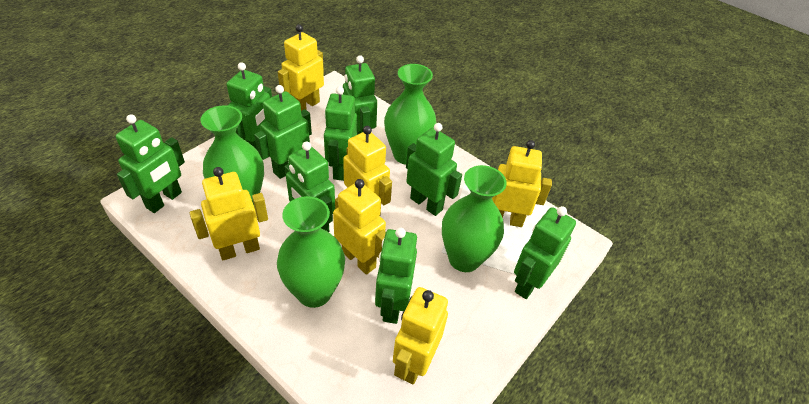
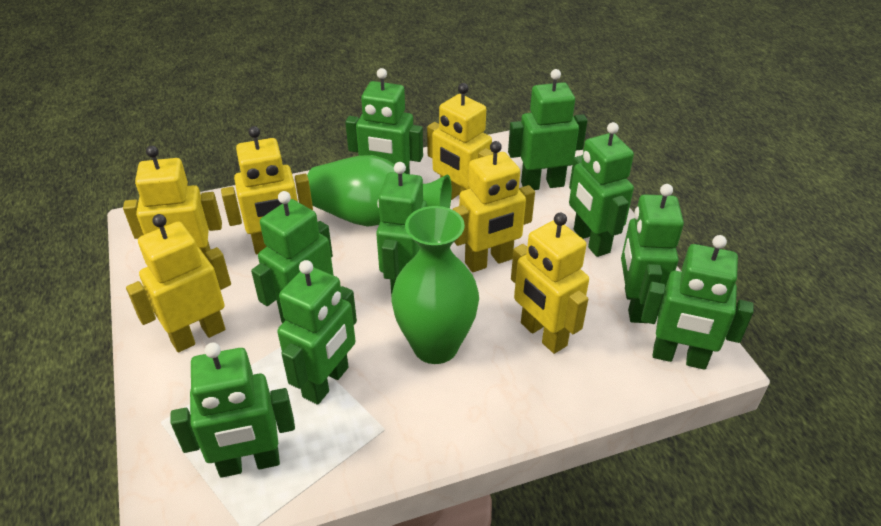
green vase: 4 -> 2

